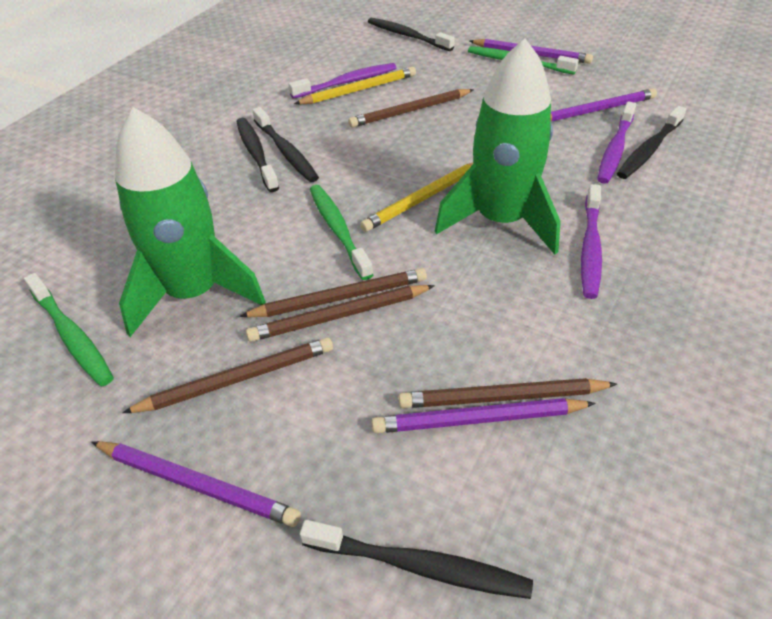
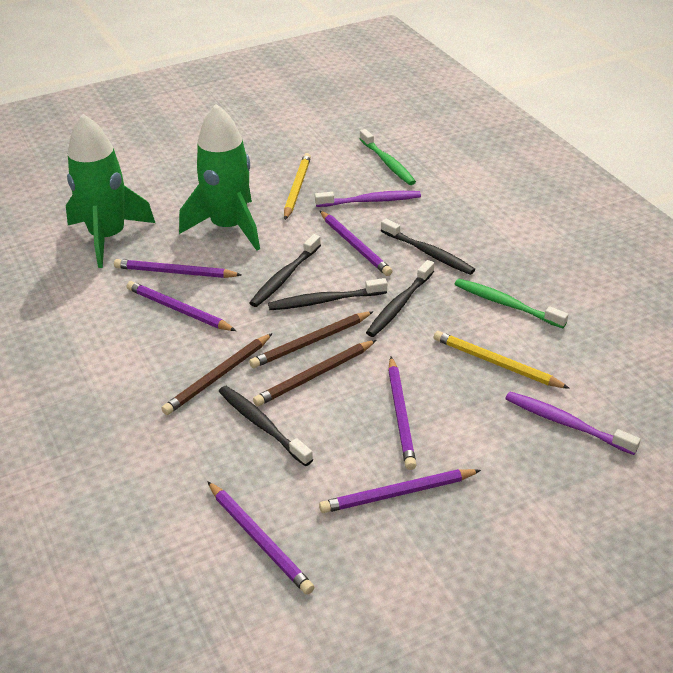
brown pencil: 5 -> 3
green toothbrush: 3 -> 2
purple pencil: 4 -> 6
purple toothbrush: 3 -> 2

